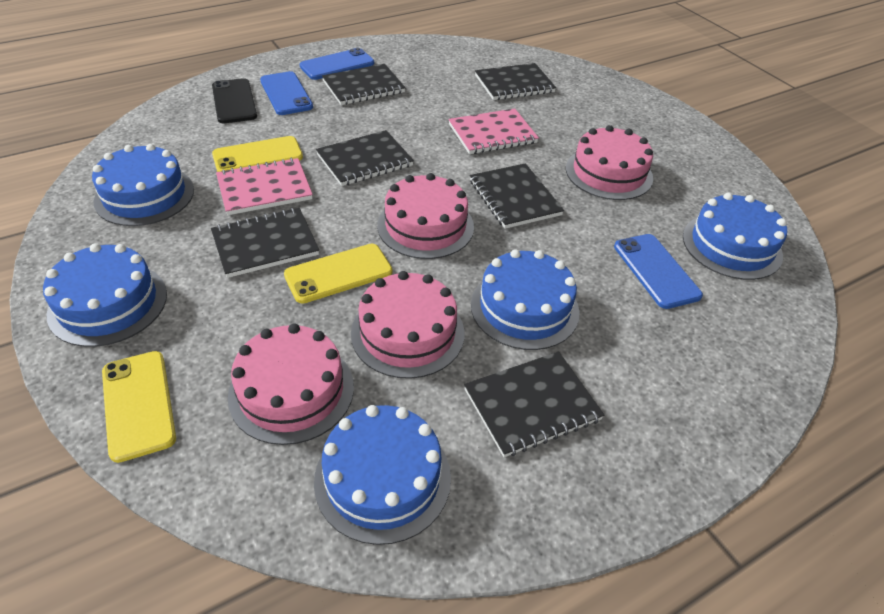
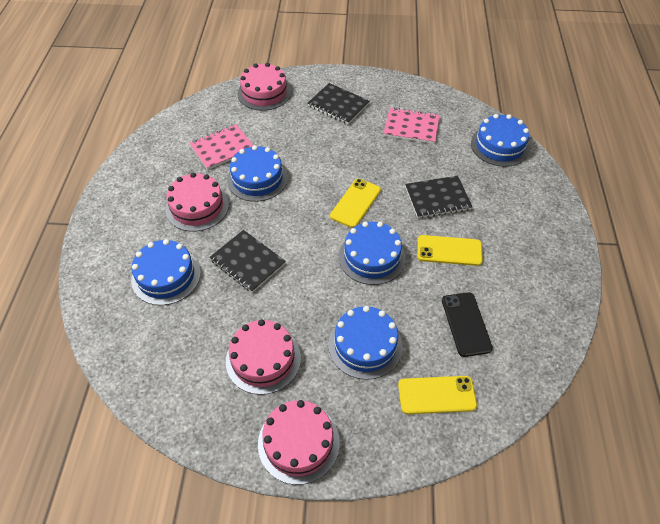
black notebook: 6 -> 3
blue phone: 3 -> 0

